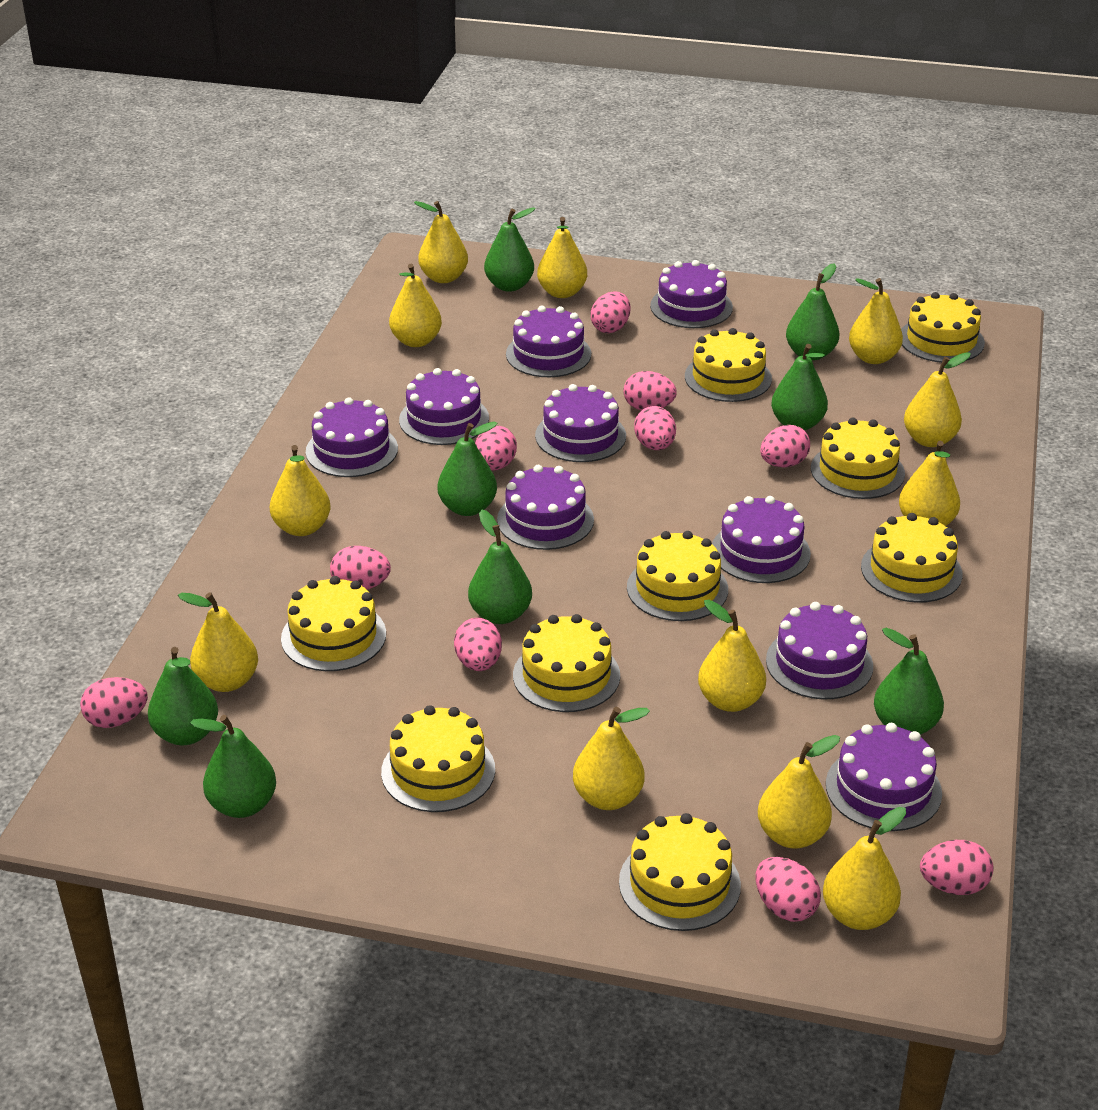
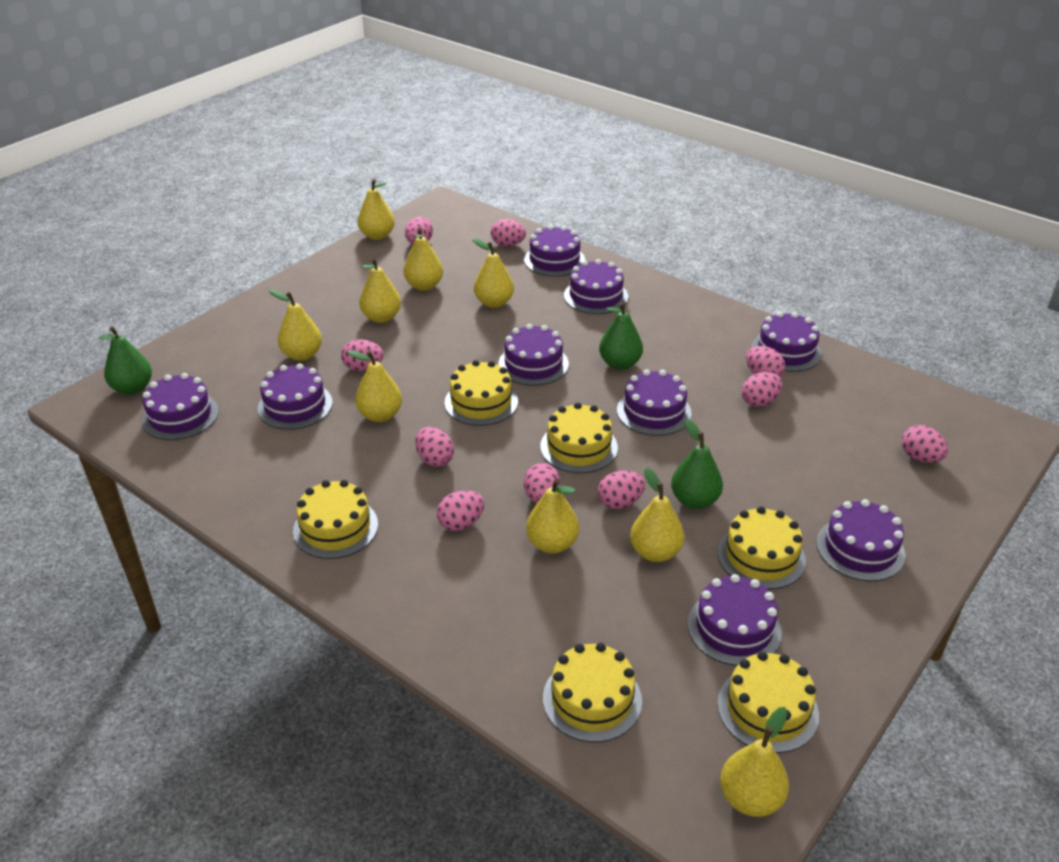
green pear: 8 -> 3
yellow cake: 9 -> 6
yellow pear: 12 -> 9

